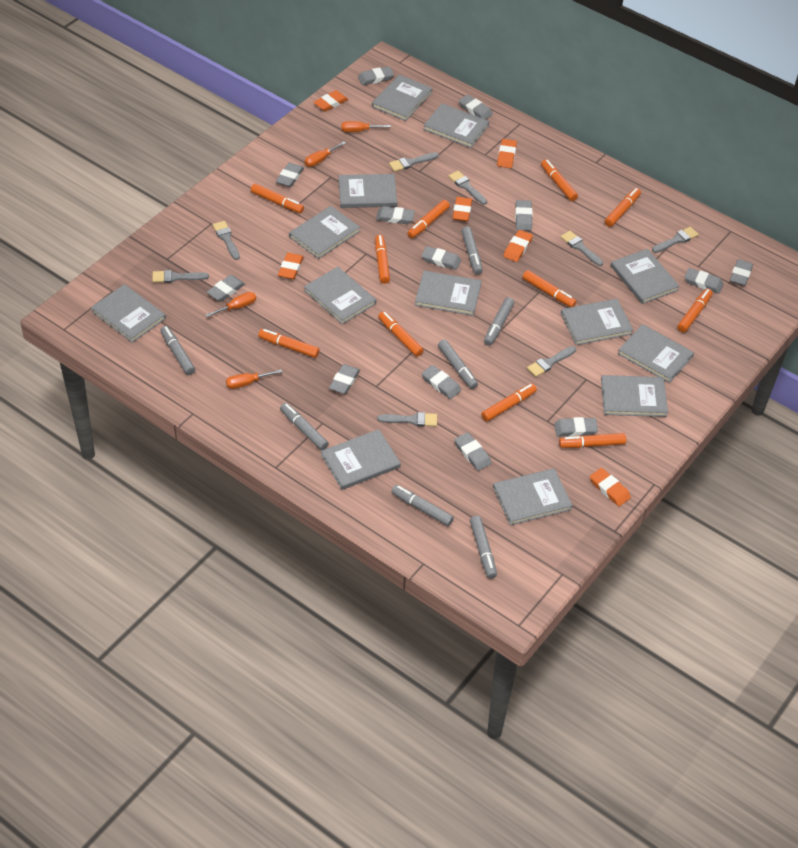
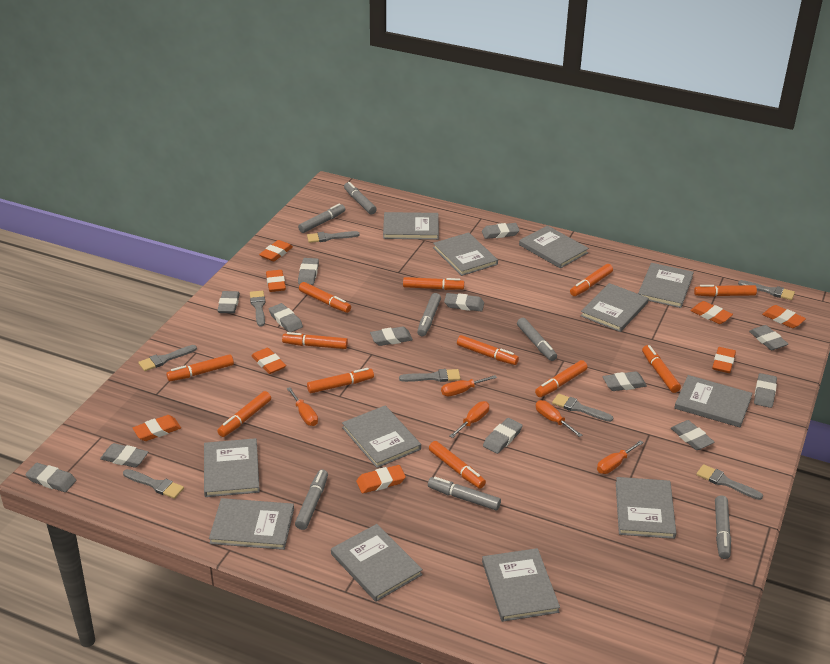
grey book: 13 -> 12
orange eraser: 6 -> 8
orange marker: 11 -> 12
orange screwdriver: 4 -> 5

